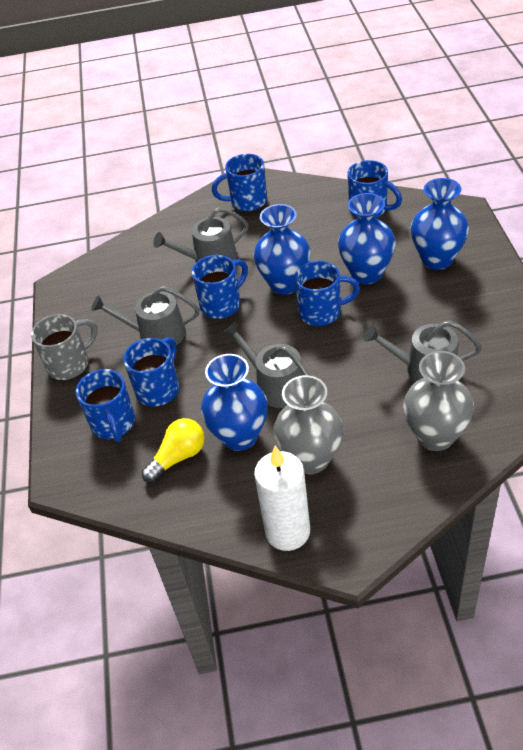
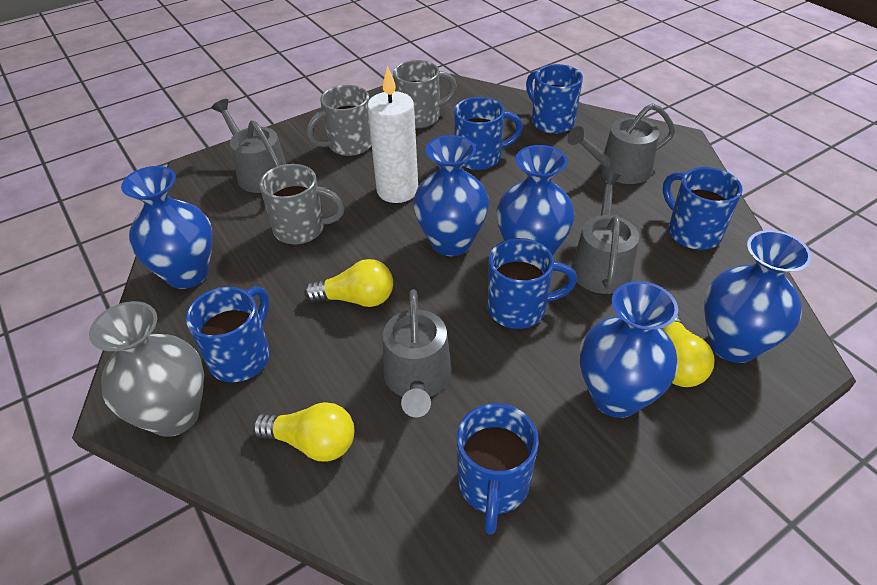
blue vase: 4 -> 5
grey mug: 1 -> 3
grey vase: 2 -> 1
yellow light bulb: 1 -> 3

